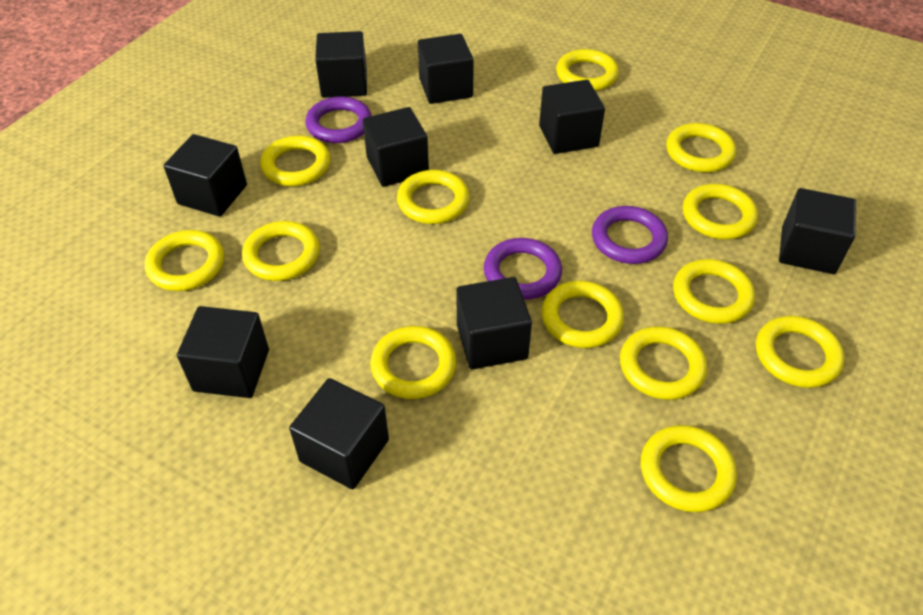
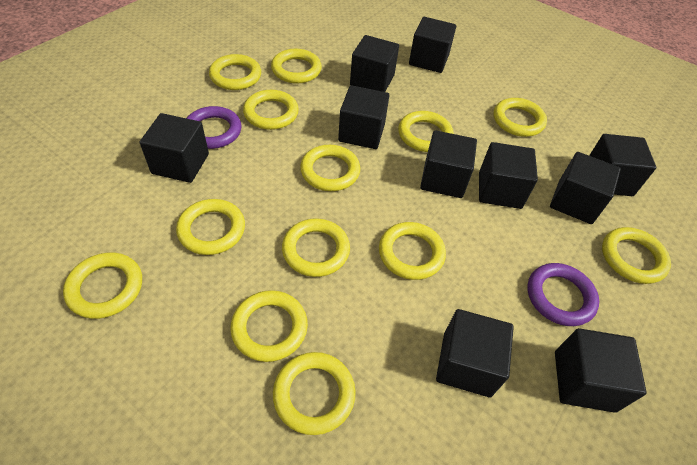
black cube: 9 -> 10
purple ring: 3 -> 2

